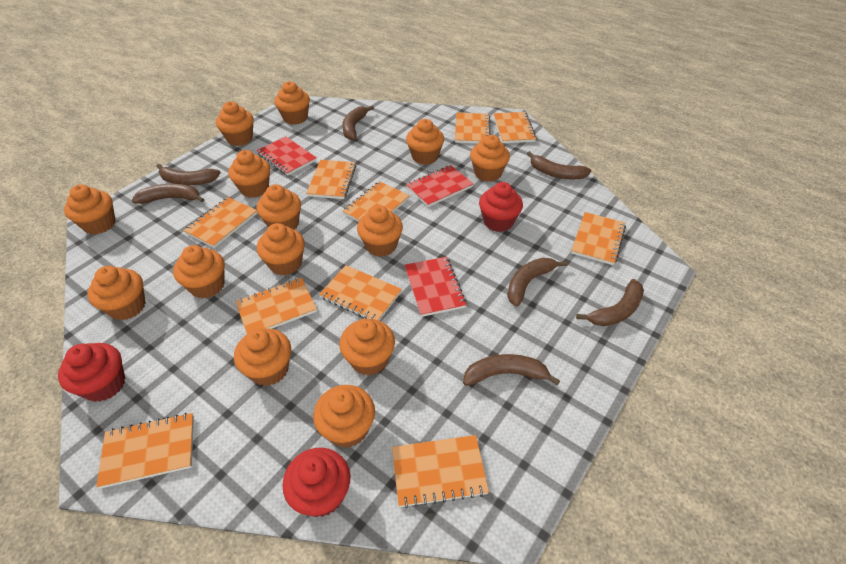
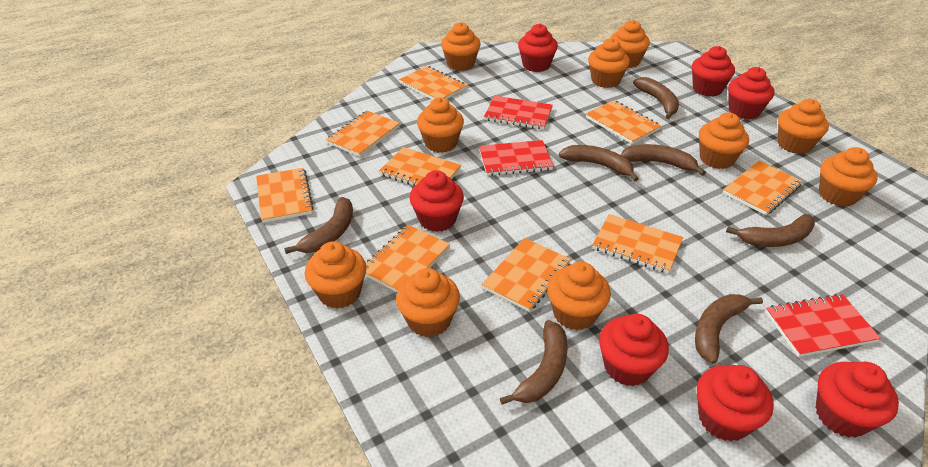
orange cupcake: 14 -> 10
orange notebook: 10 -> 9
red cupcake: 3 -> 7

